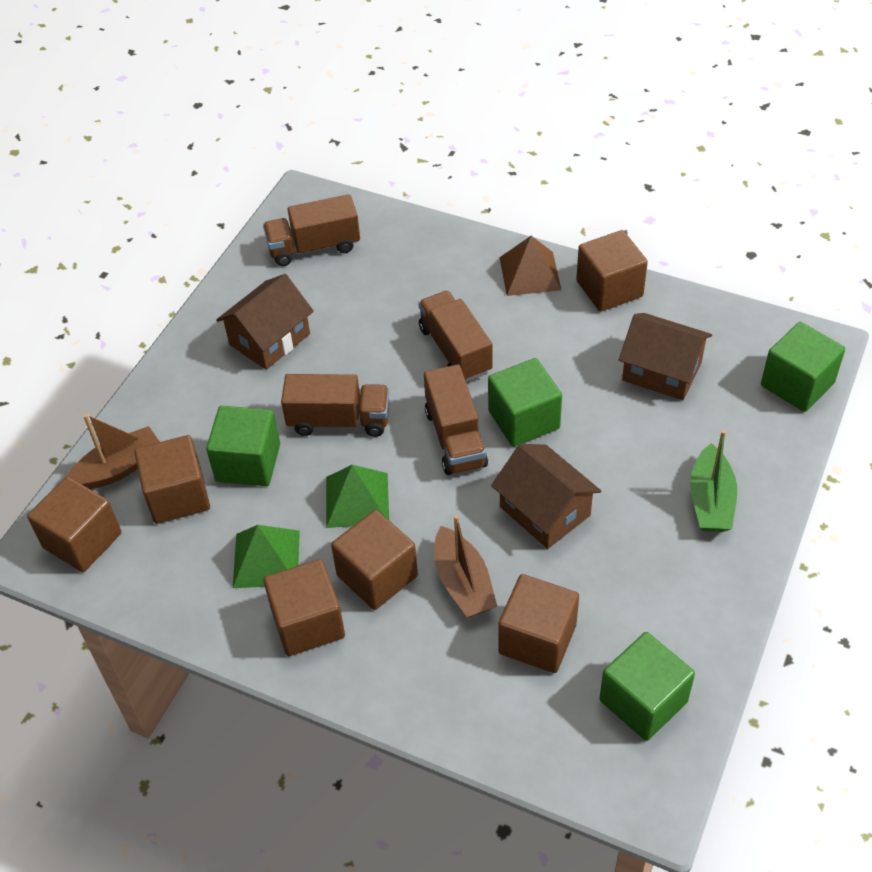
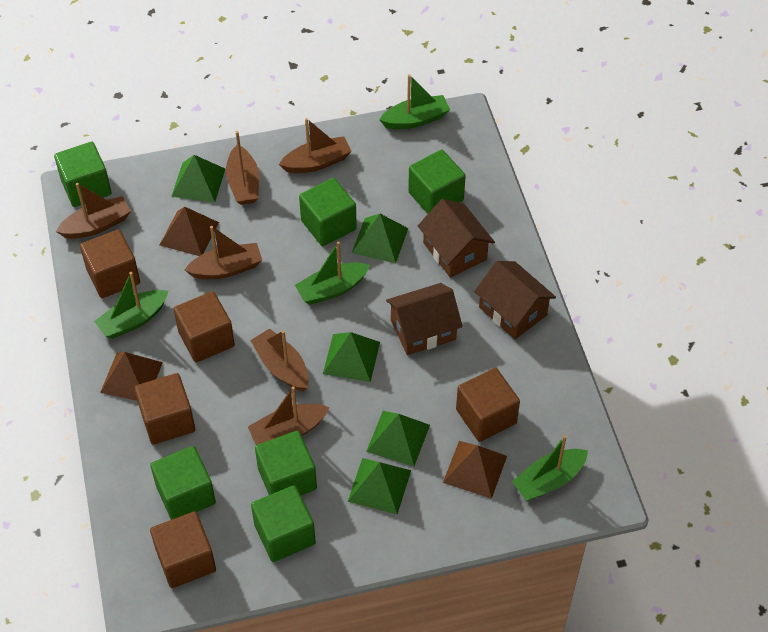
brown boat: 2 -> 6
brown cube: 6 -> 5
brown pyramid: 1 -> 3
brown truck: 4 -> 0
green boat: 1 -> 4
green cube: 4 -> 6
green pyramid: 2 -> 5

